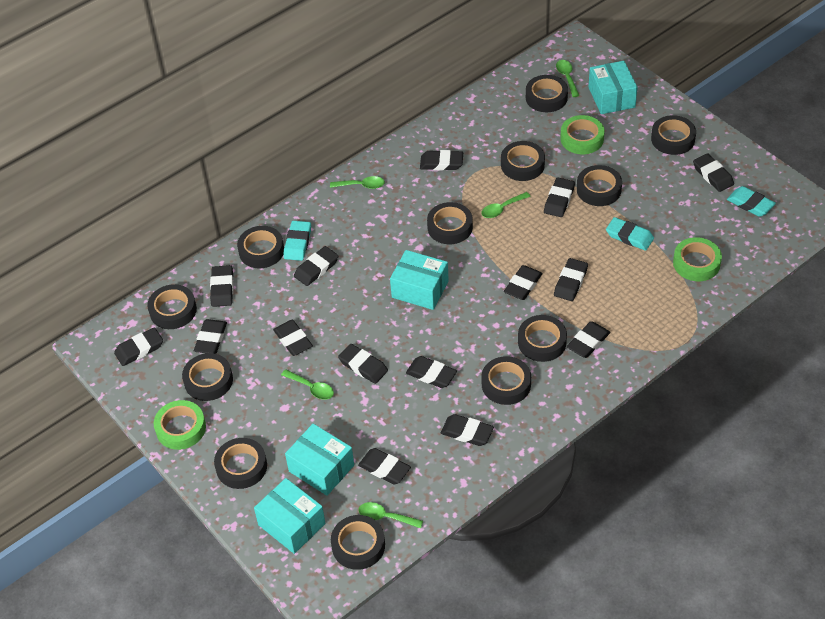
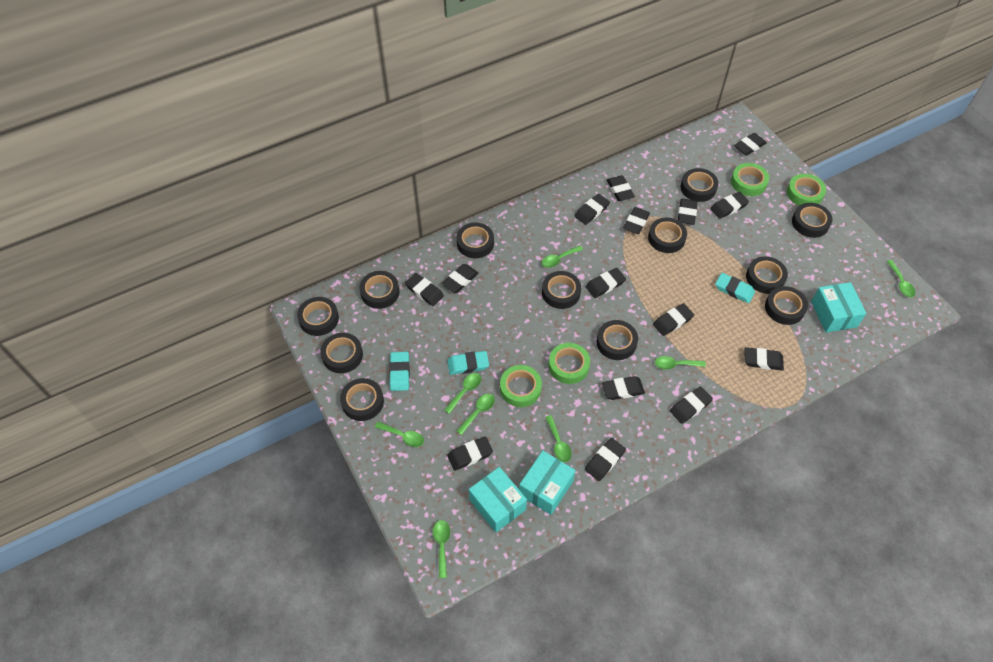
green spoon: 5 -> 8
green tape: 3 -> 4
turquoise box: 4 -> 3

